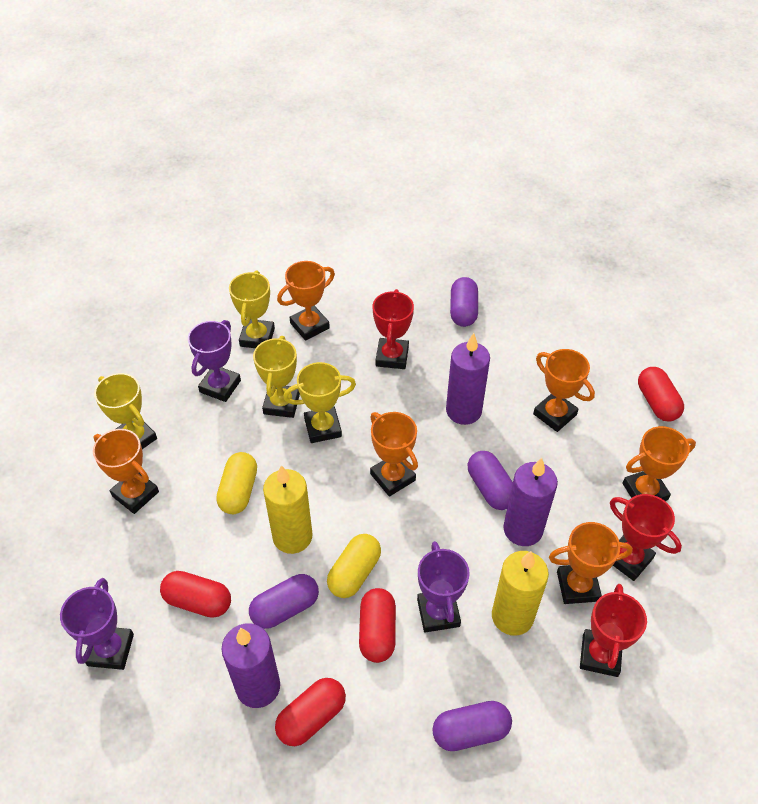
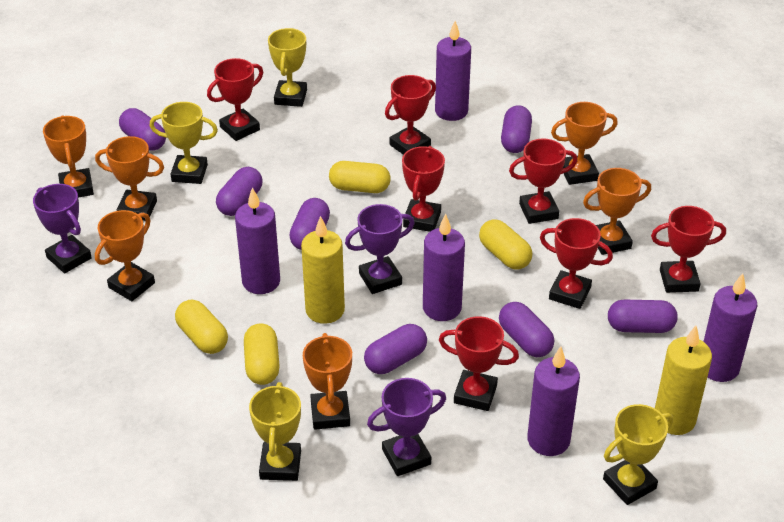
purple candle: 3 -> 5
purple capsule: 4 -> 7
red capsule: 4 -> 0
red trophy: 3 -> 7
yellow capsule: 2 -> 4

